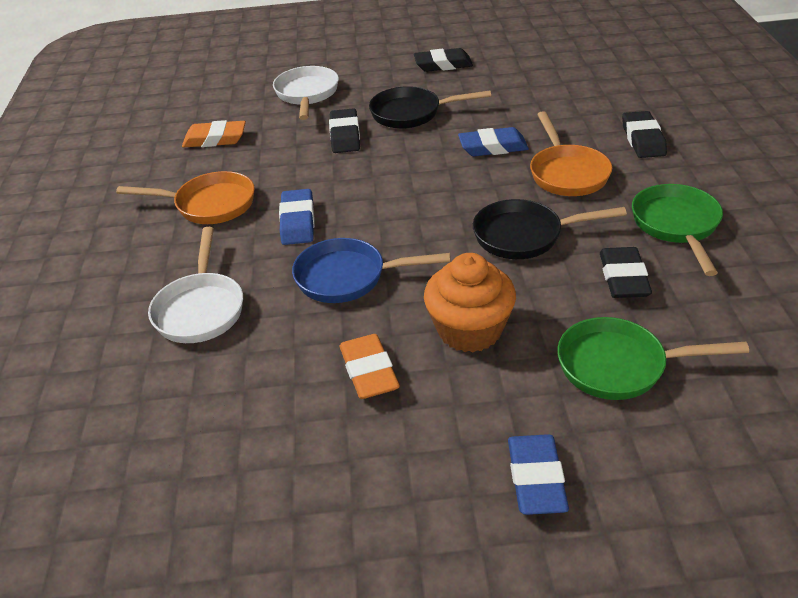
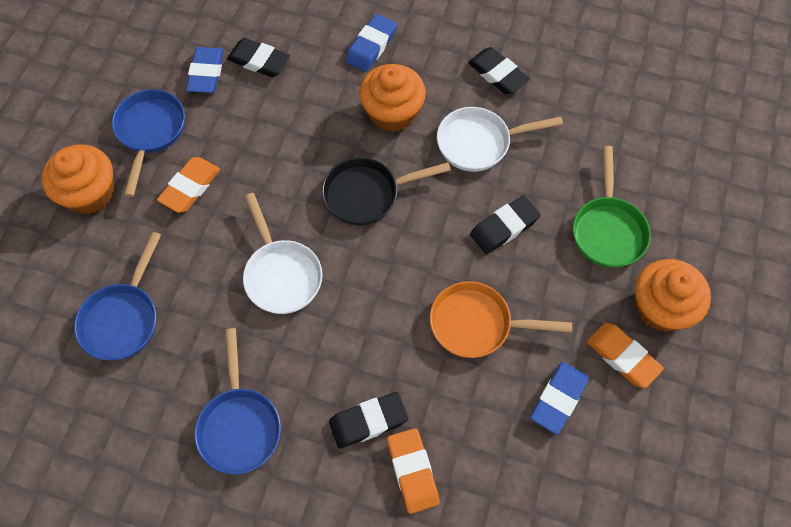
black pan: 2 -> 1
blue pan: 1 -> 3
green pan: 2 -> 1
orange cupcake: 1 -> 3
orange eraser: 2 -> 3
orange pan: 2 -> 1

